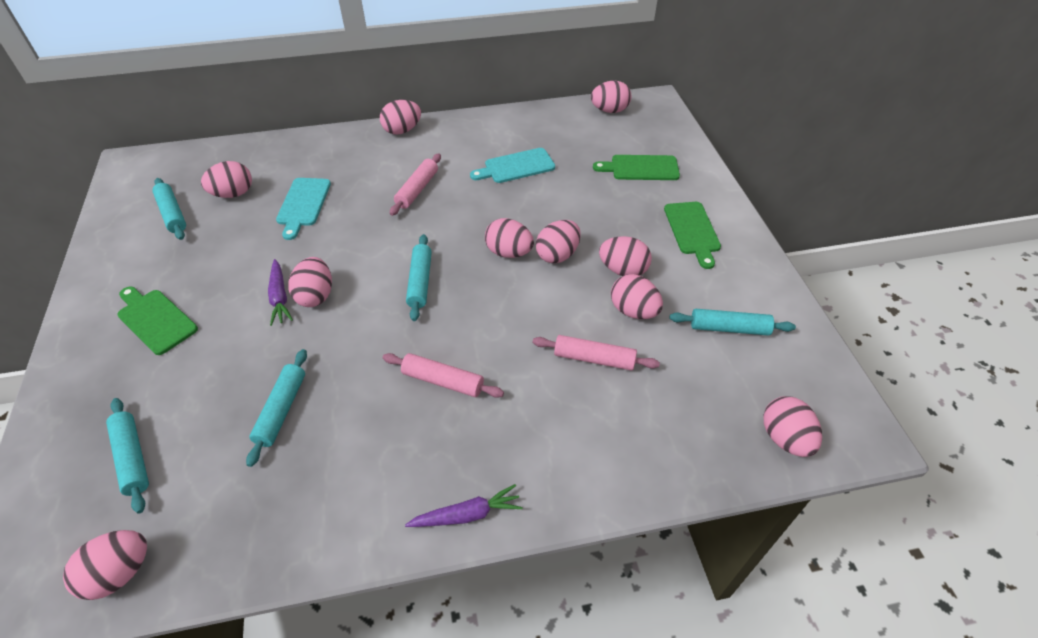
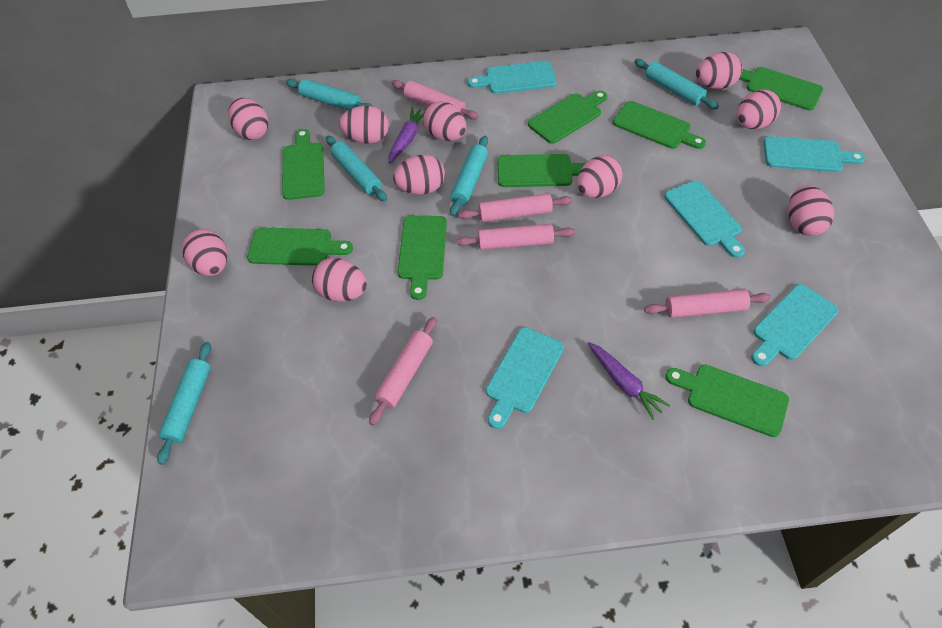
green cutting board: 3 -> 8
pink rolling pin: 3 -> 5
turquoise cutting board: 2 -> 5

